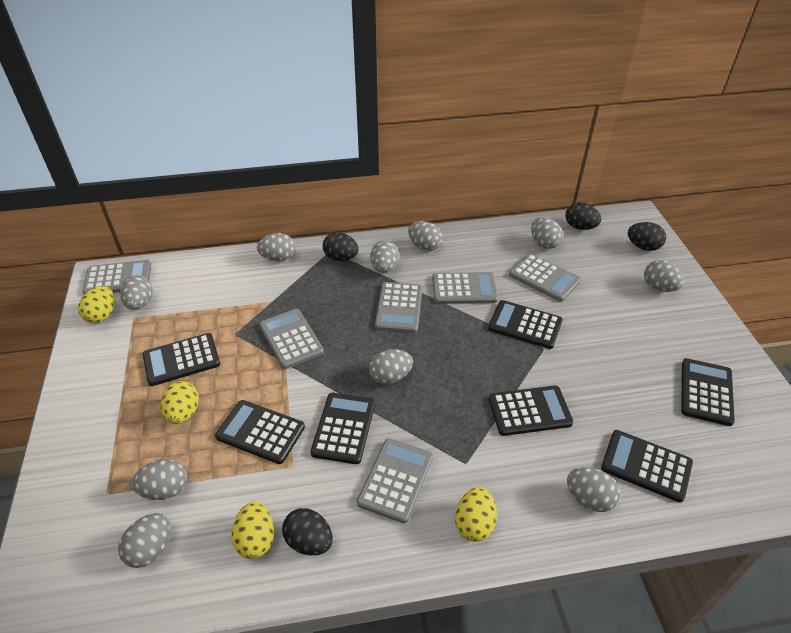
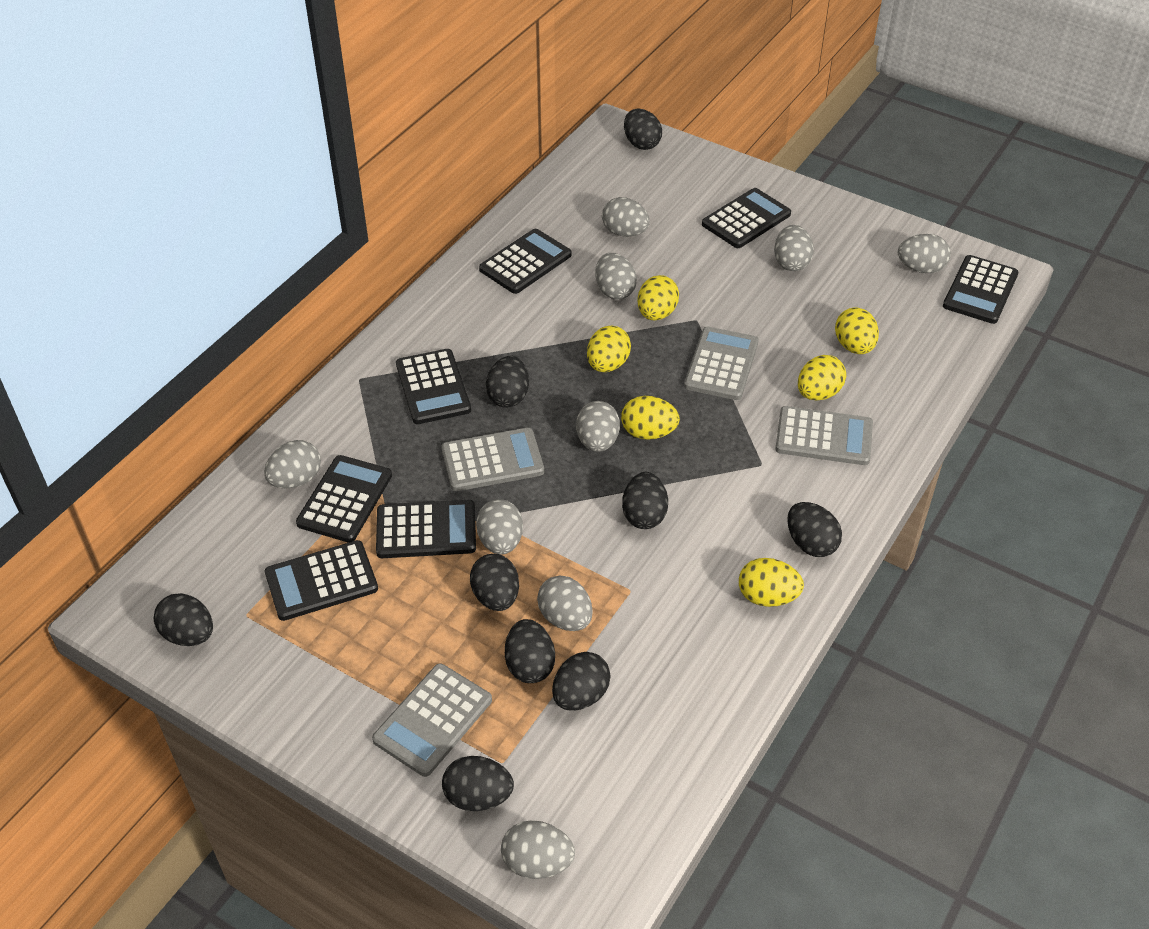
black egg: 4 -> 9
grey calculator: 6 -> 4
grey egg: 10 -> 9
yellow egg: 4 -> 6

